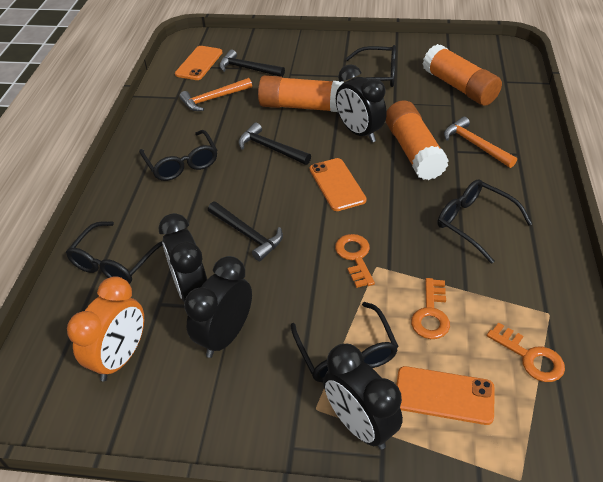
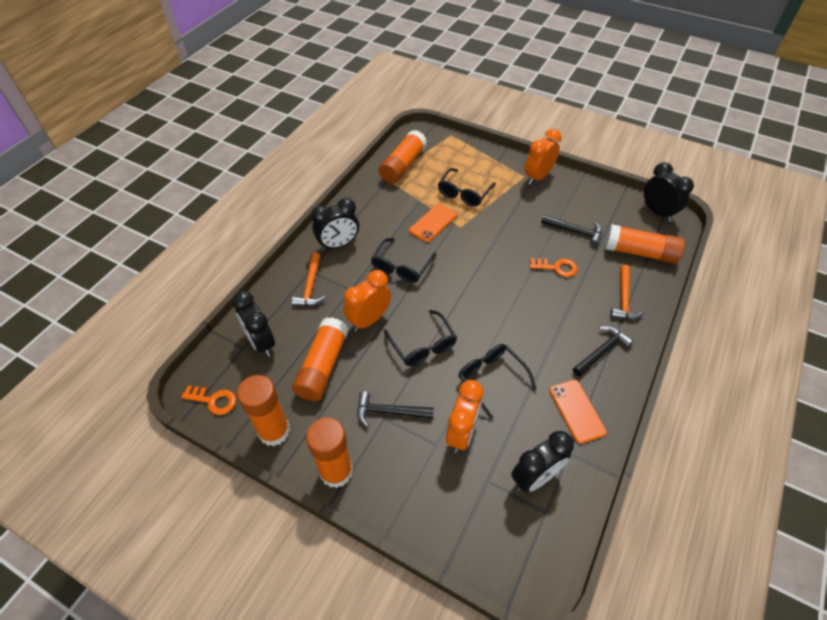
black glasses: 5 -> 4
orange clock: 1 -> 3
orange glue stick: 3 -> 5
orange key: 3 -> 2
orange phone: 3 -> 2

